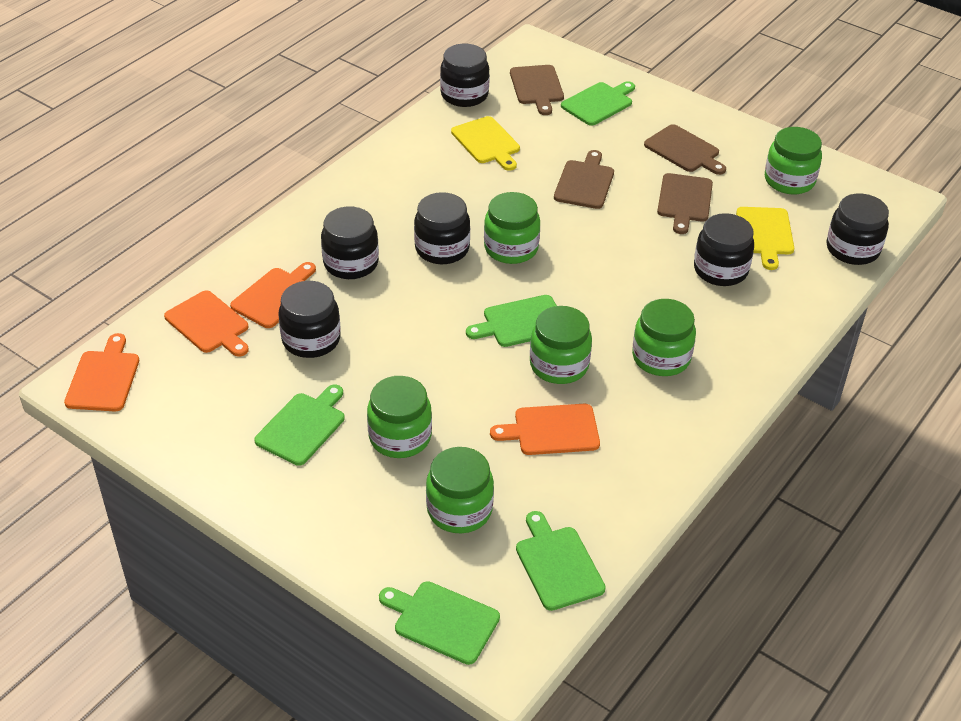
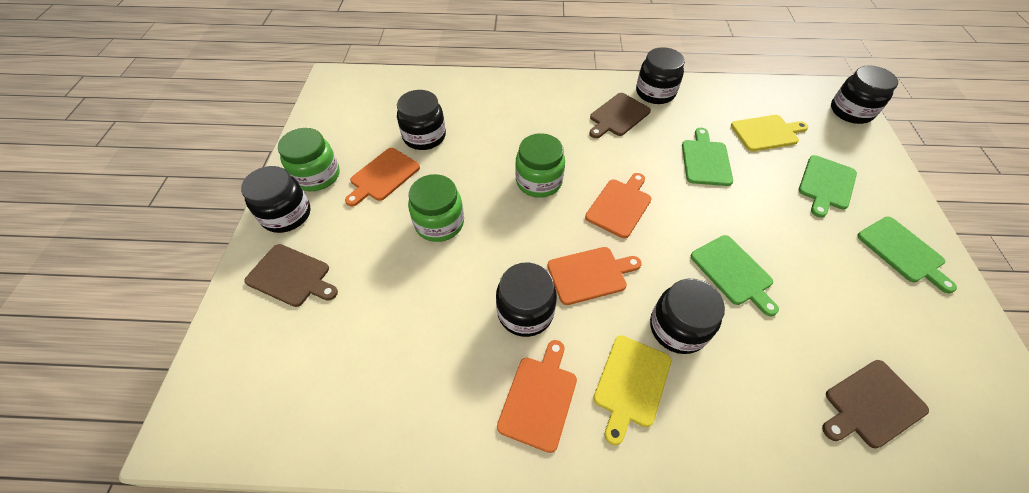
brown cutting board: 4 -> 3
green cutting board: 5 -> 4
green jar: 6 -> 3

